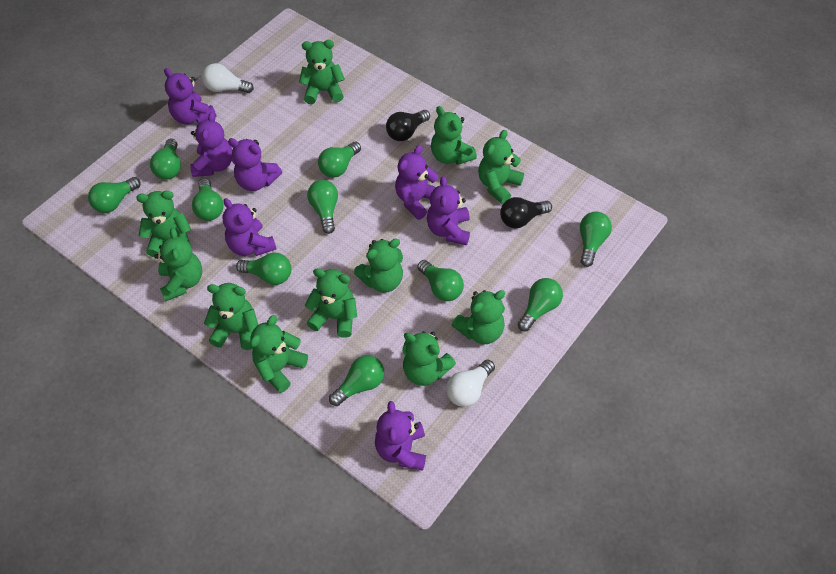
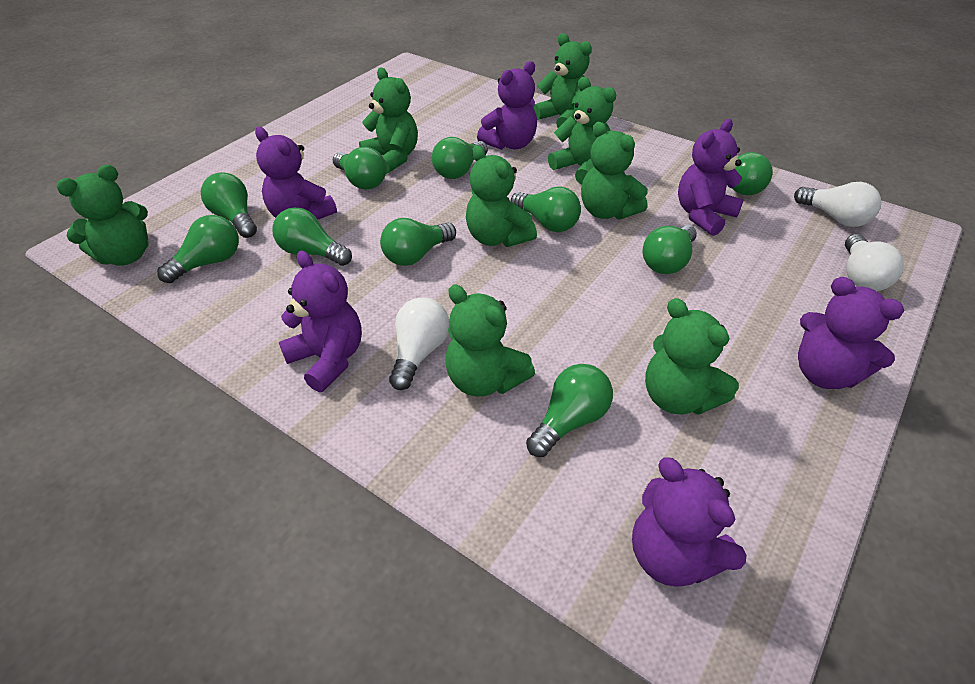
black light bulb: 2 -> 0
green teddy bear: 11 -> 8
purple teddy bear: 7 -> 6
white light bulb: 2 -> 3

